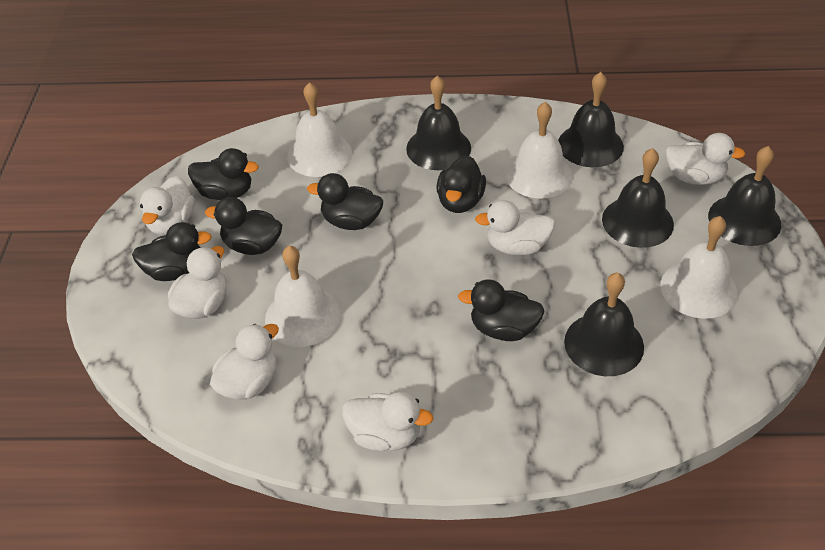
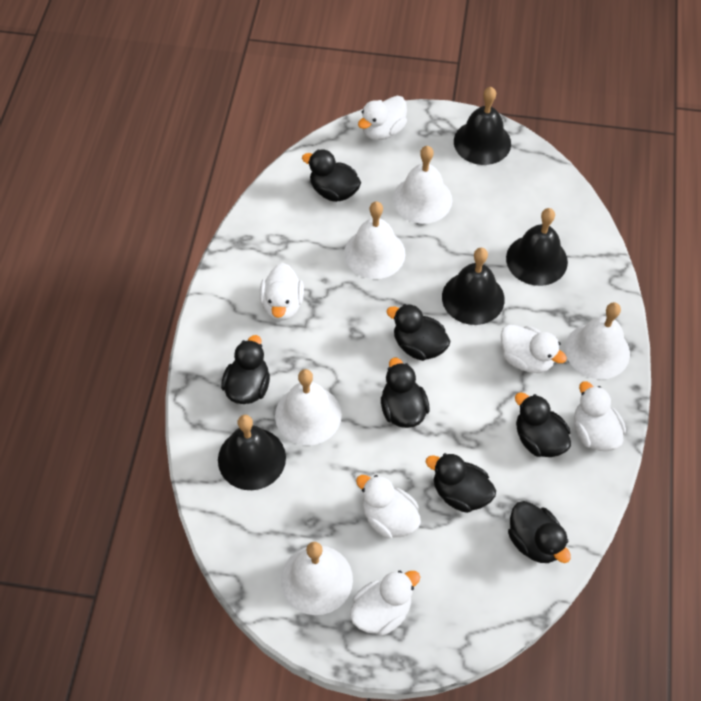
black bell: 5 -> 4
black duck: 6 -> 7
white bell: 4 -> 5

